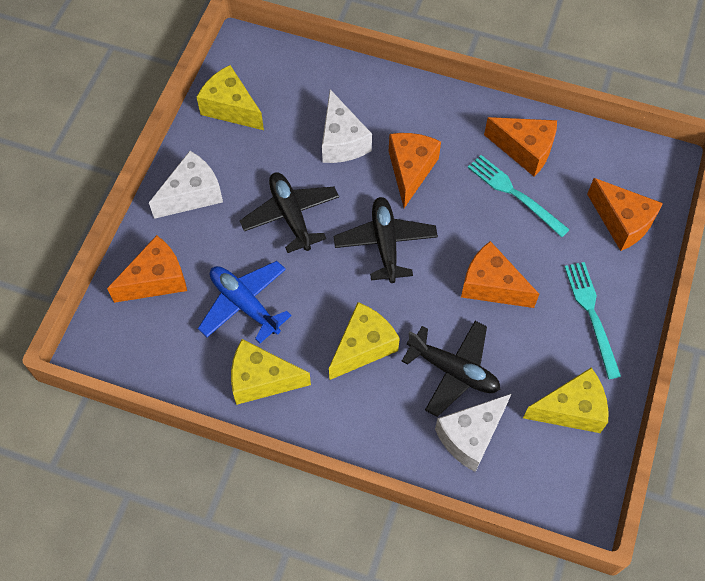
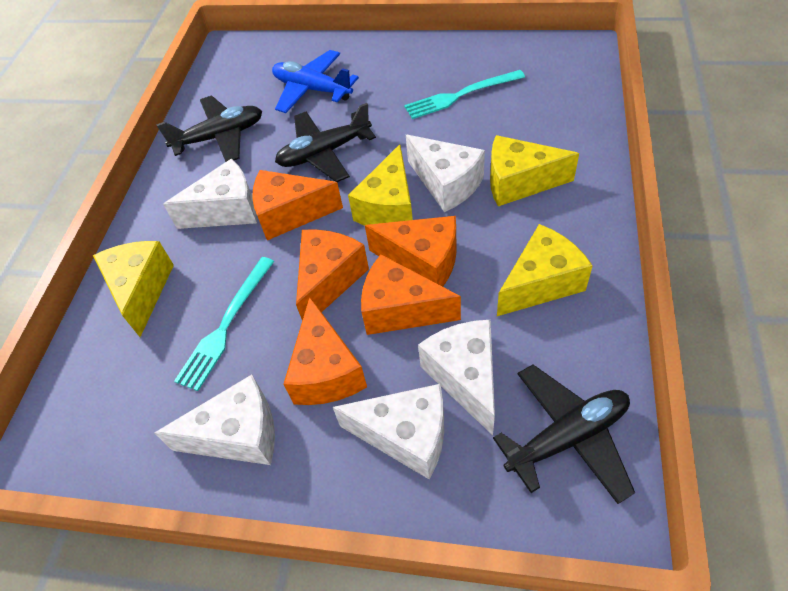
white cheese: 3 -> 5

